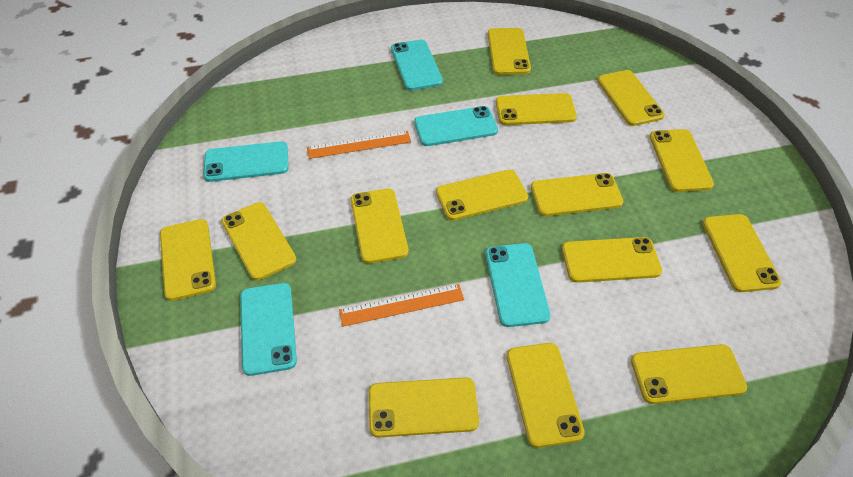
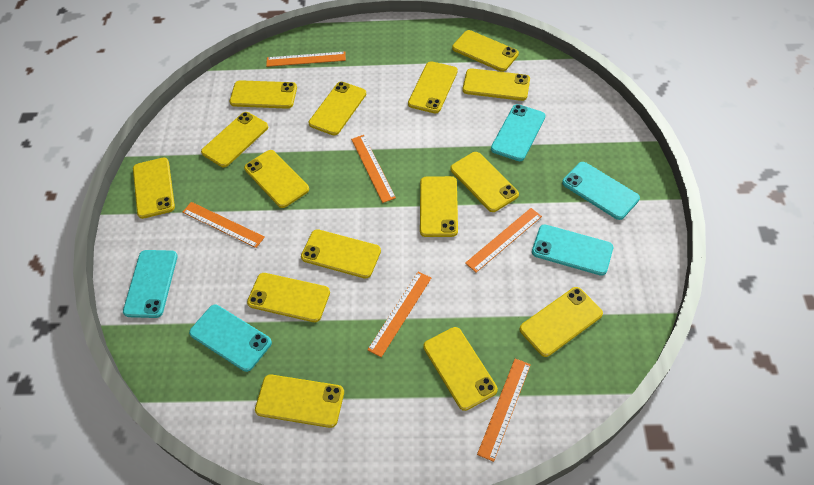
orange ruler: 2 -> 6
yellow phone: 14 -> 15

